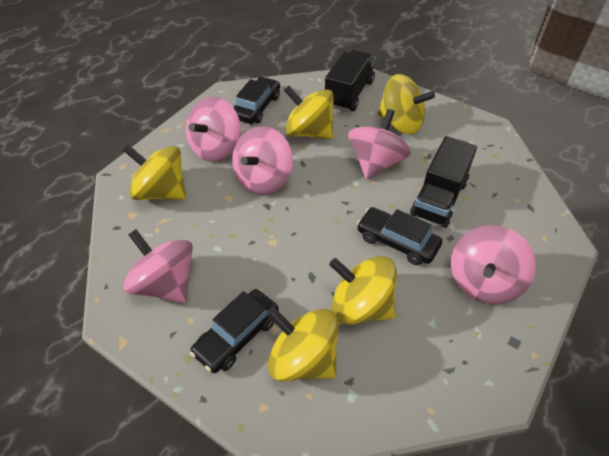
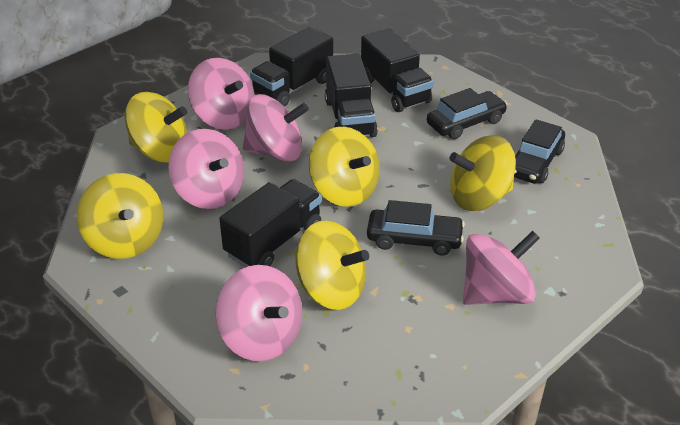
black truck: 2 -> 4

